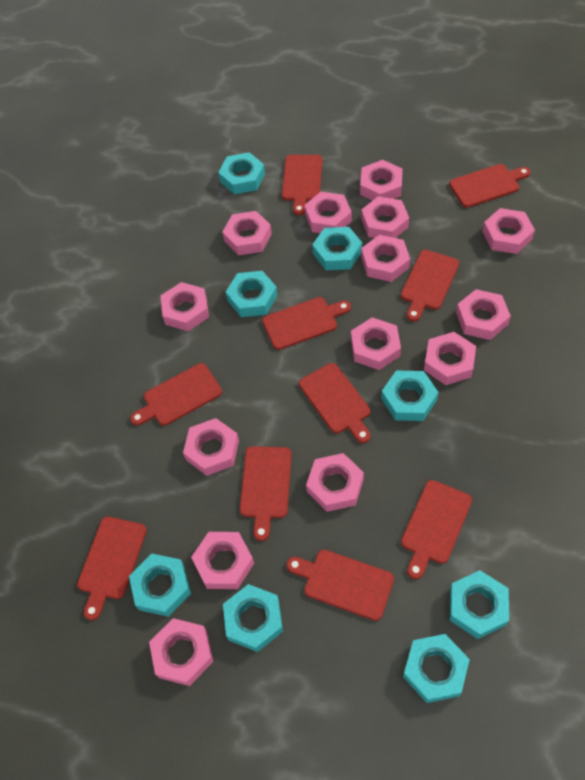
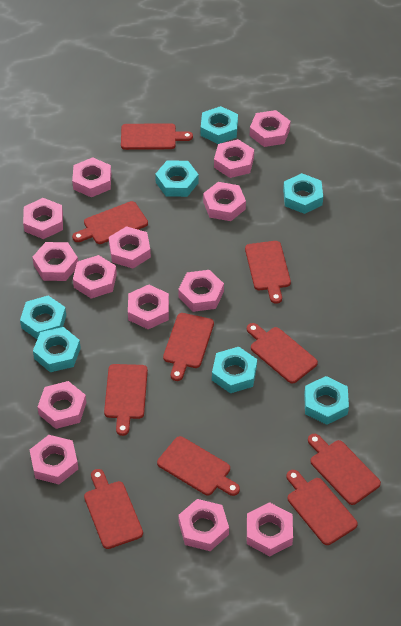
turquoise nut: 8 -> 7

